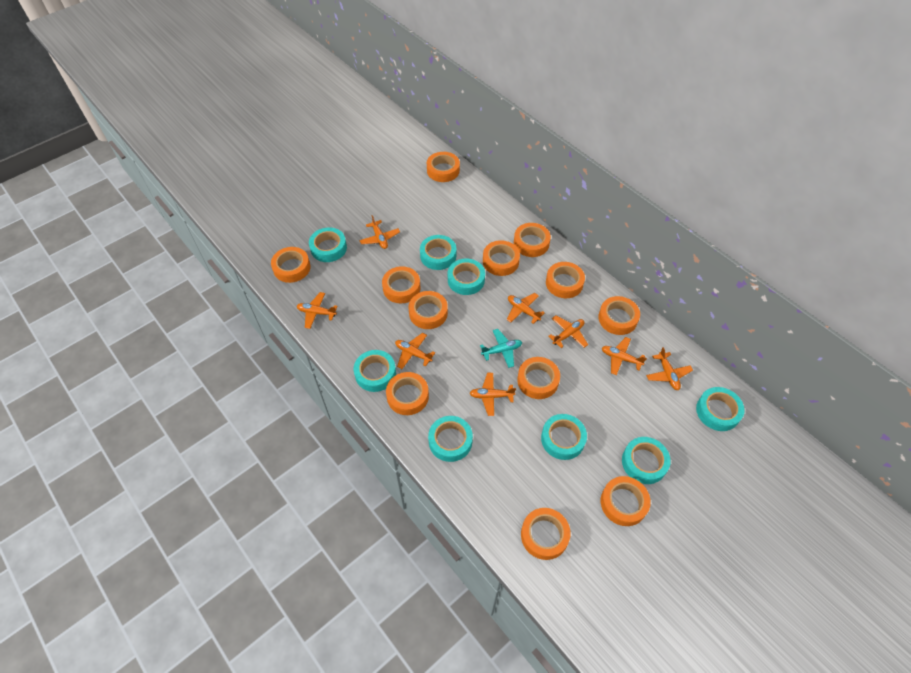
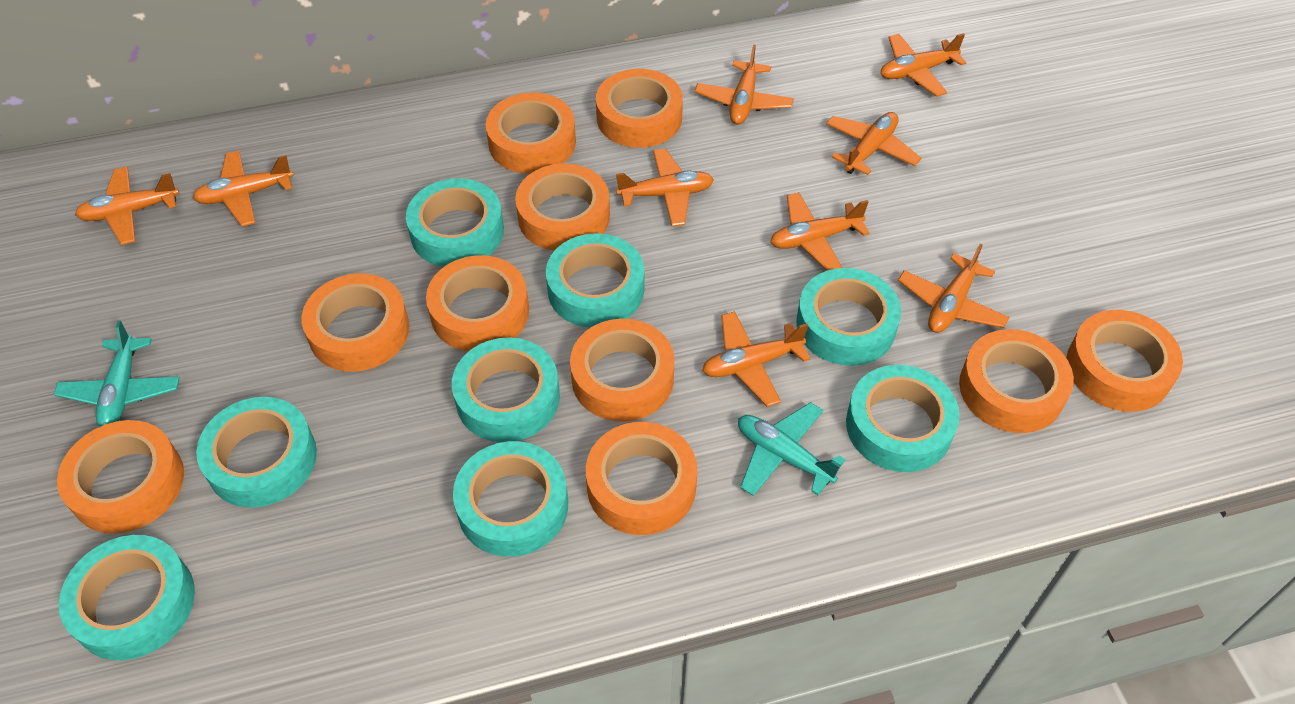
orange plane: 8 -> 9
orange tape: 12 -> 10
turquoise plane: 1 -> 2

